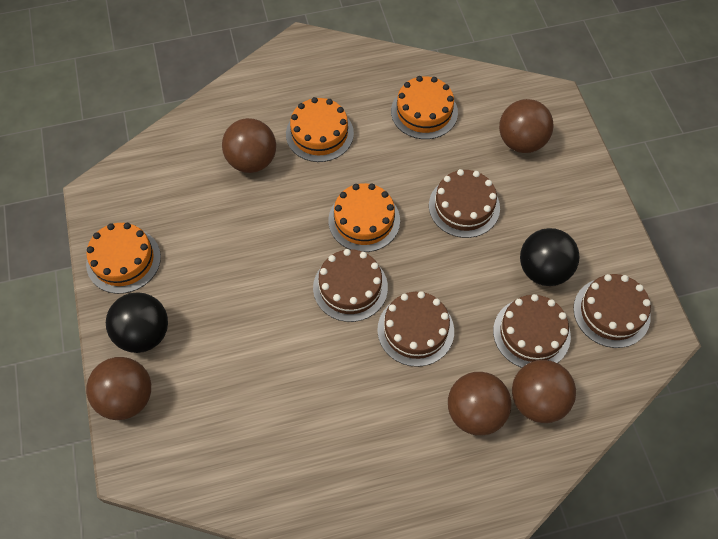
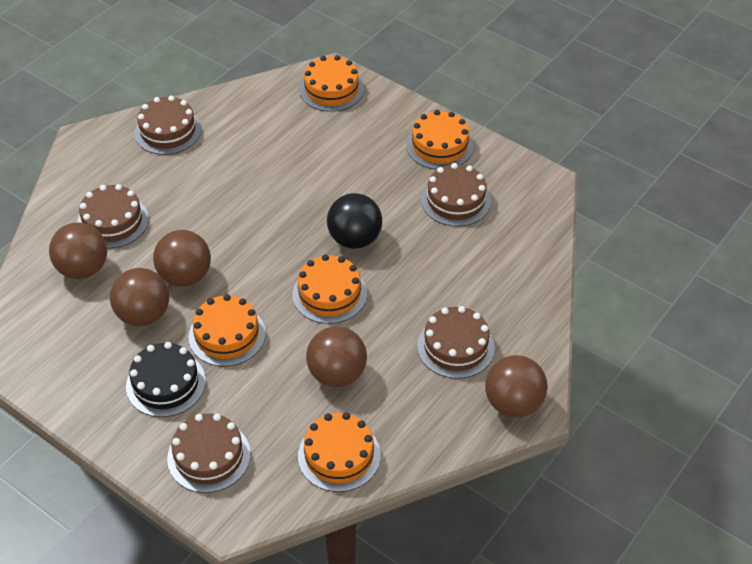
black ball: 2 -> 1
black cake: 0 -> 1
orange cake: 4 -> 5

